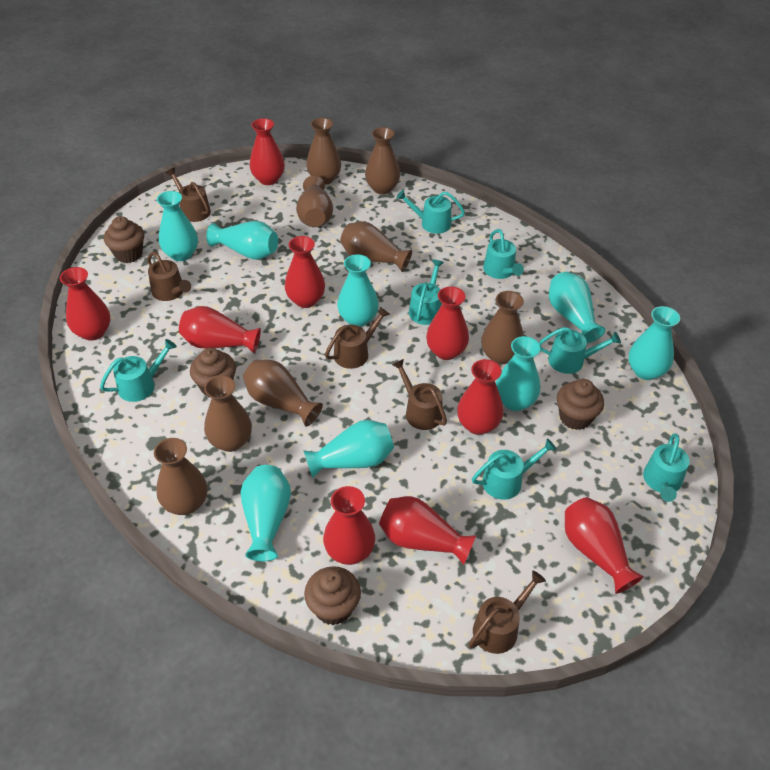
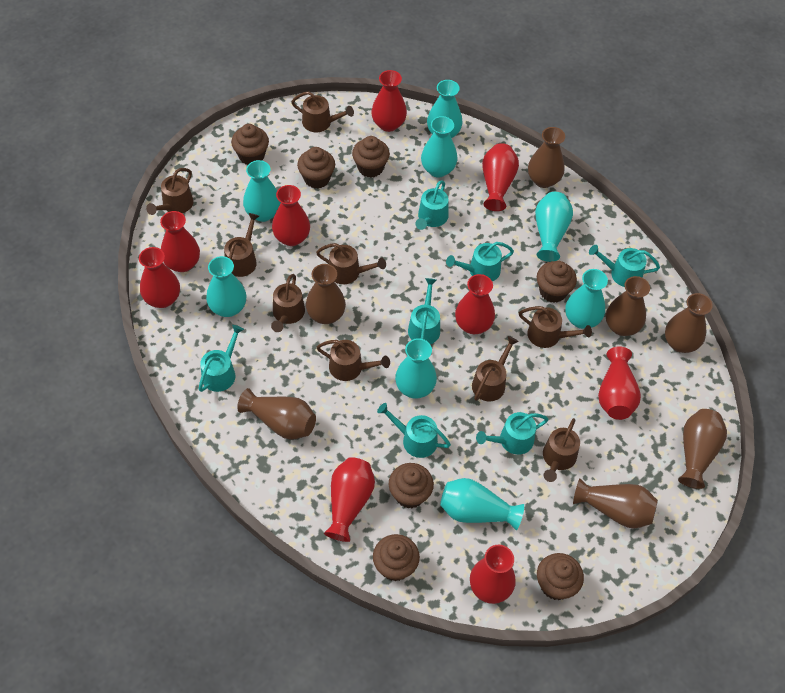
brown cupcake: 4 -> 7
brown vase: 8 -> 7
brown watering can: 5 -> 9

